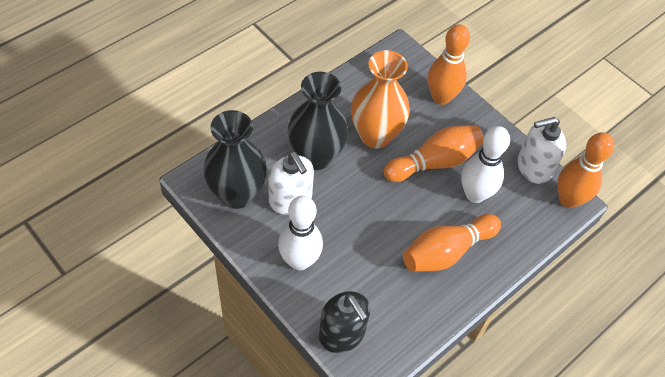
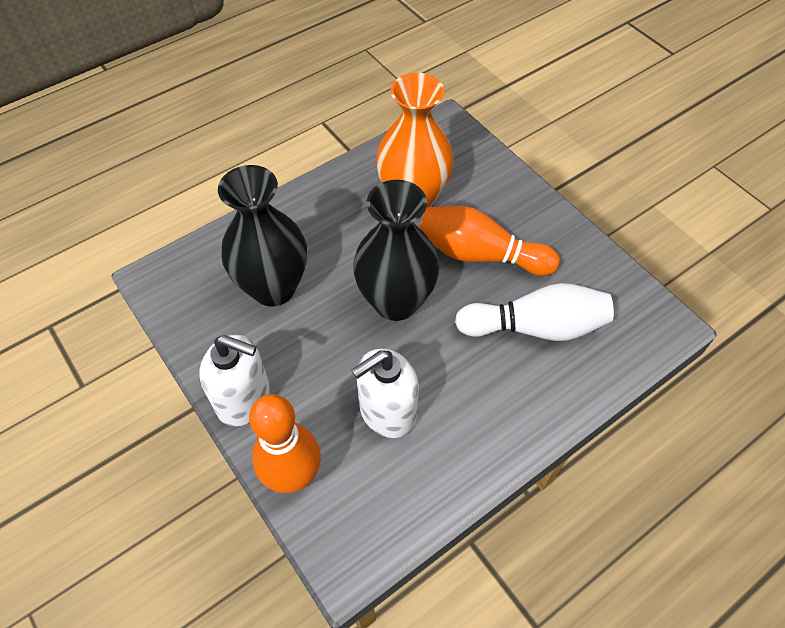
black soap dispenser: 1 -> 0
orange bowling pin: 4 -> 2
white bowling pin: 2 -> 1

